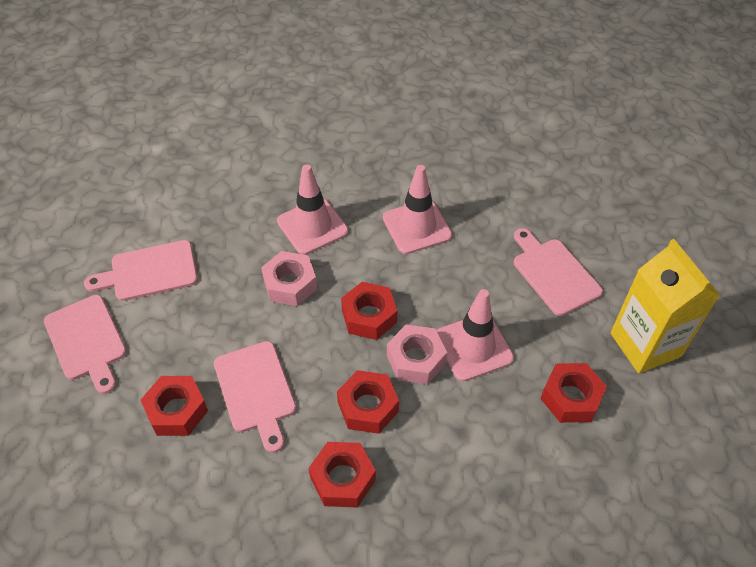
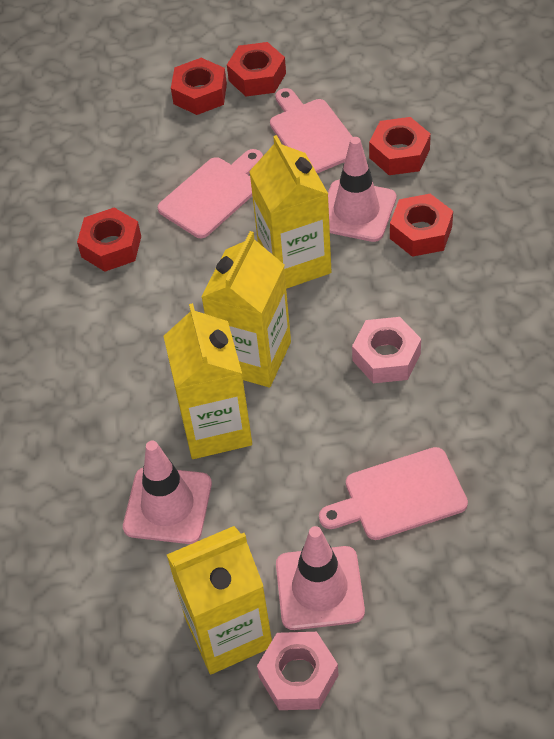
pink cutting board: 4 -> 3
yellow carton: 1 -> 4

